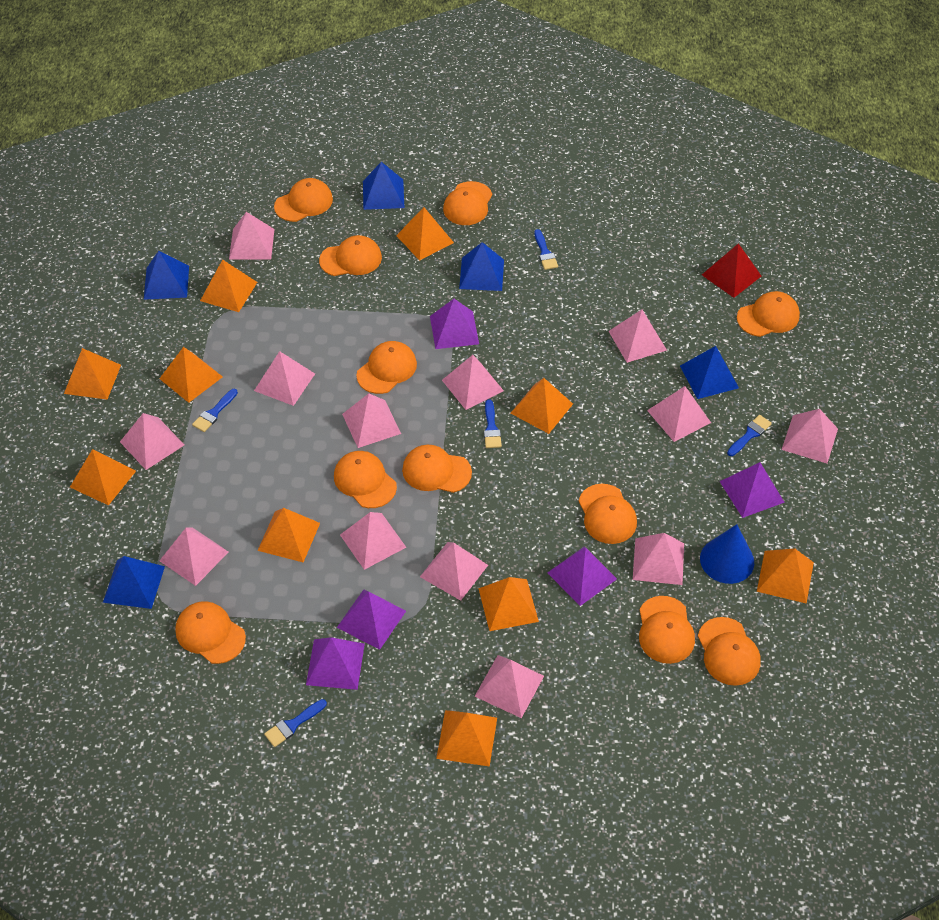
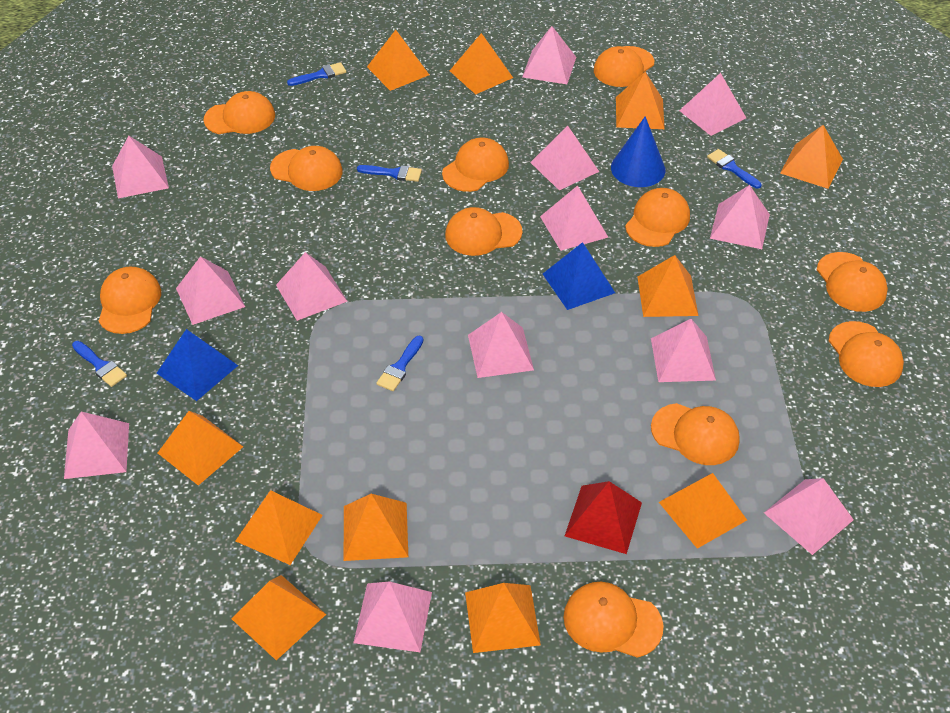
blue pyramid: 5 -> 2
orange pyramid: 10 -> 11
purple pyramid: 5 -> 0

